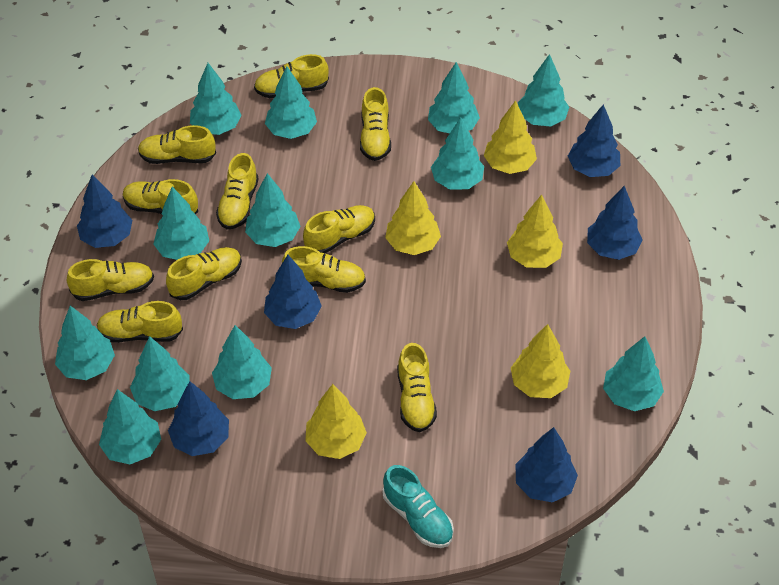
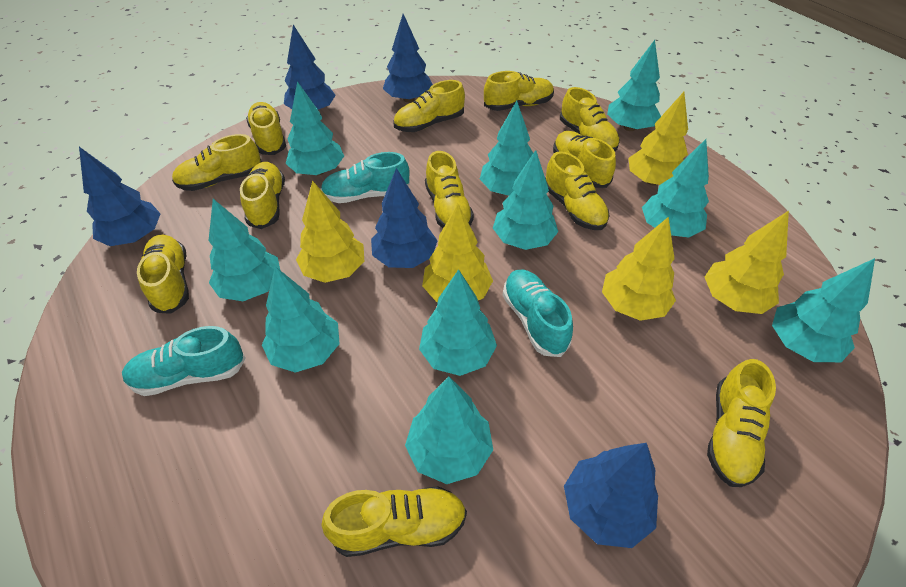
blue tree: 6 -> 5
turquoise shoe: 1 -> 3
turquoise tree: 12 -> 10
yellow shoe: 11 -> 12

